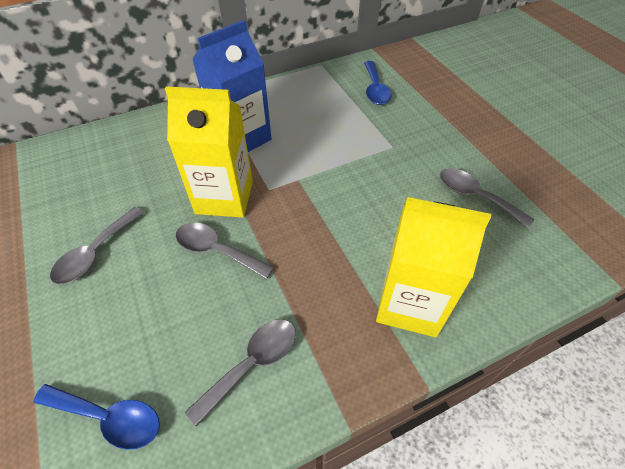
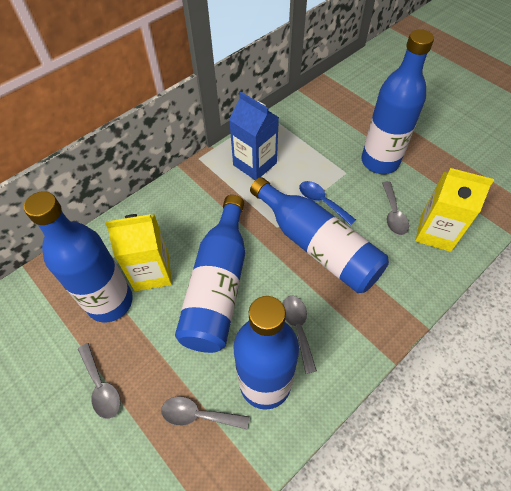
blue bottle: 0 -> 5
blue spoon: 2 -> 1

